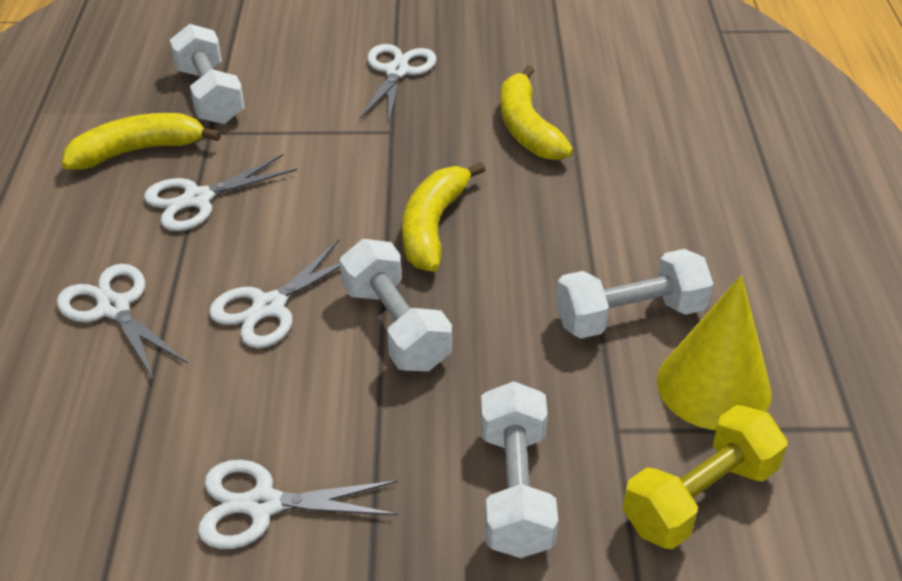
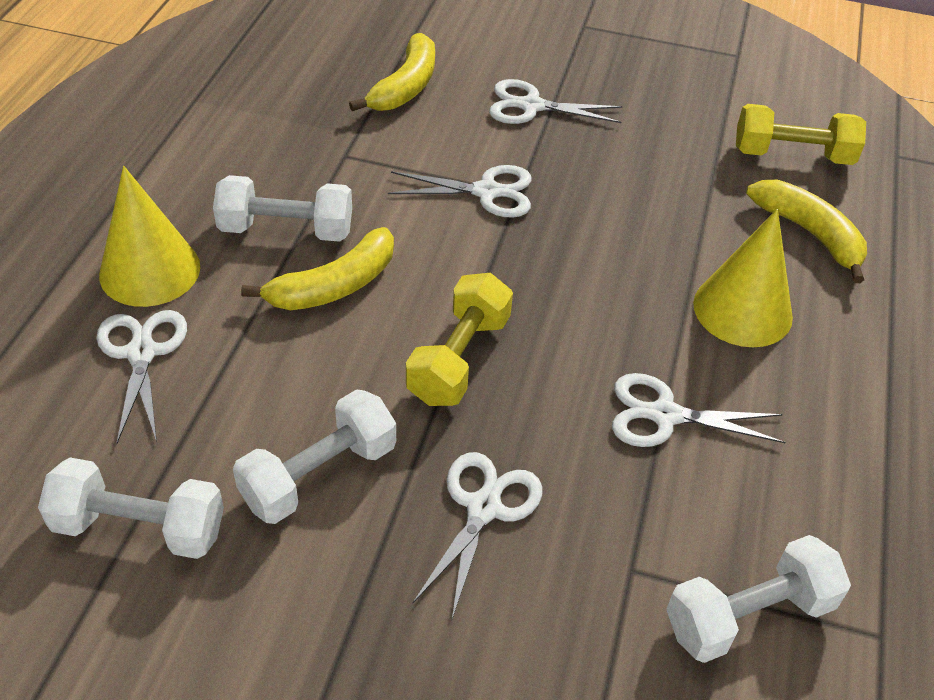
yellow cone: 1 -> 2
yellow dumbbell: 1 -> 2

